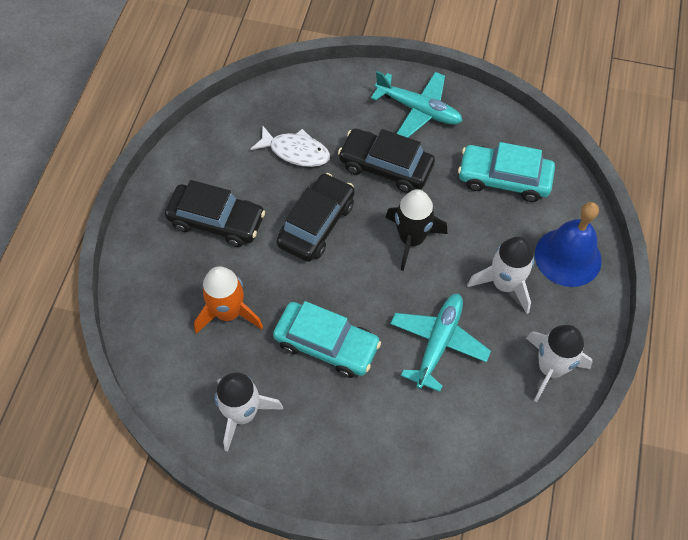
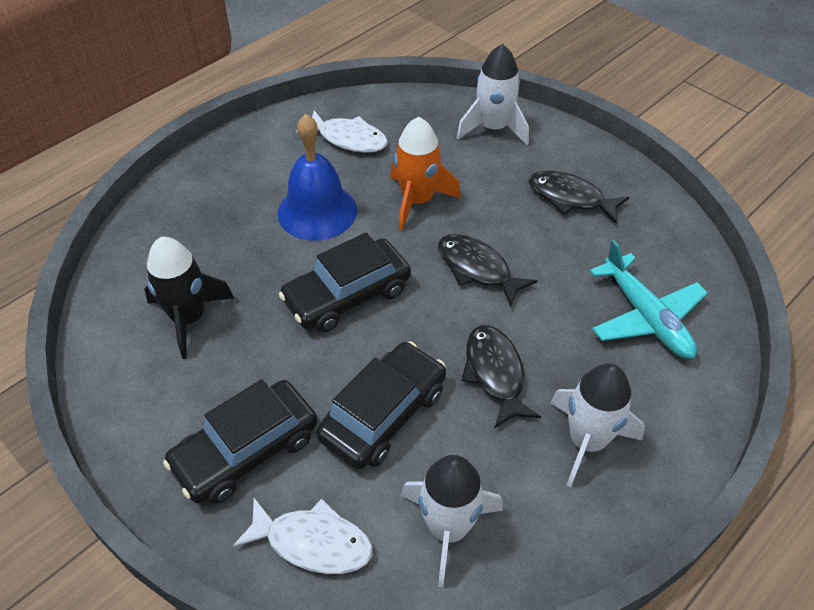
black fish: 0 -> 3
turquoise car: 2 -> 0
turquoise plane: 2 -> 1
white fish: 1 -> 2

